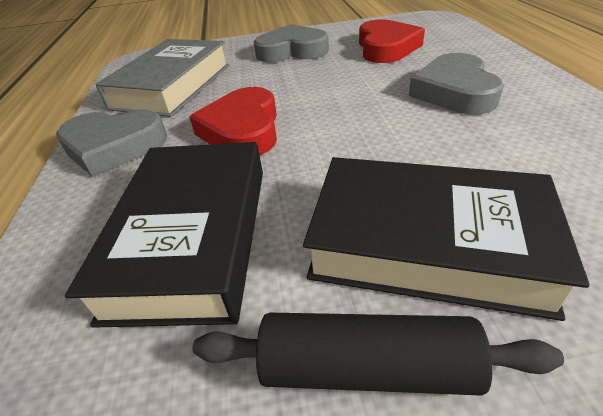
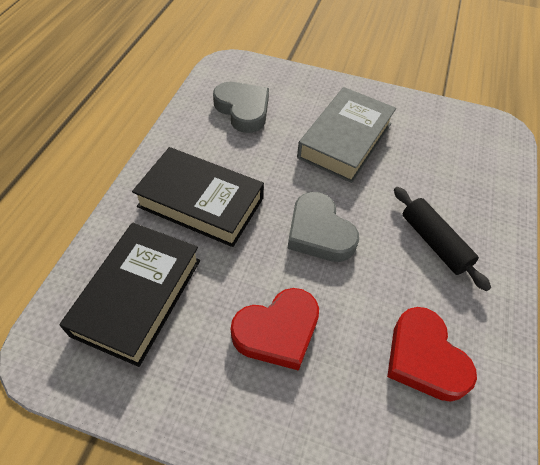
grey heart: 3 -> 2

